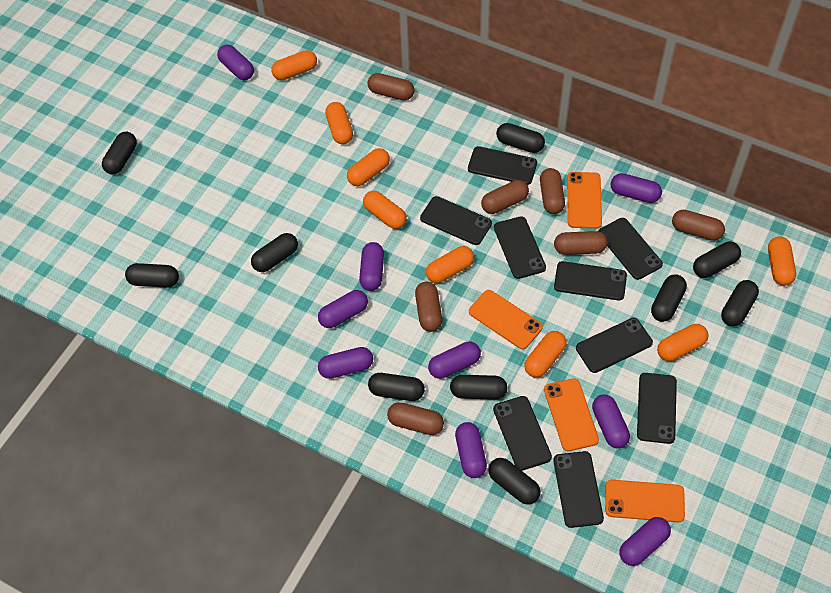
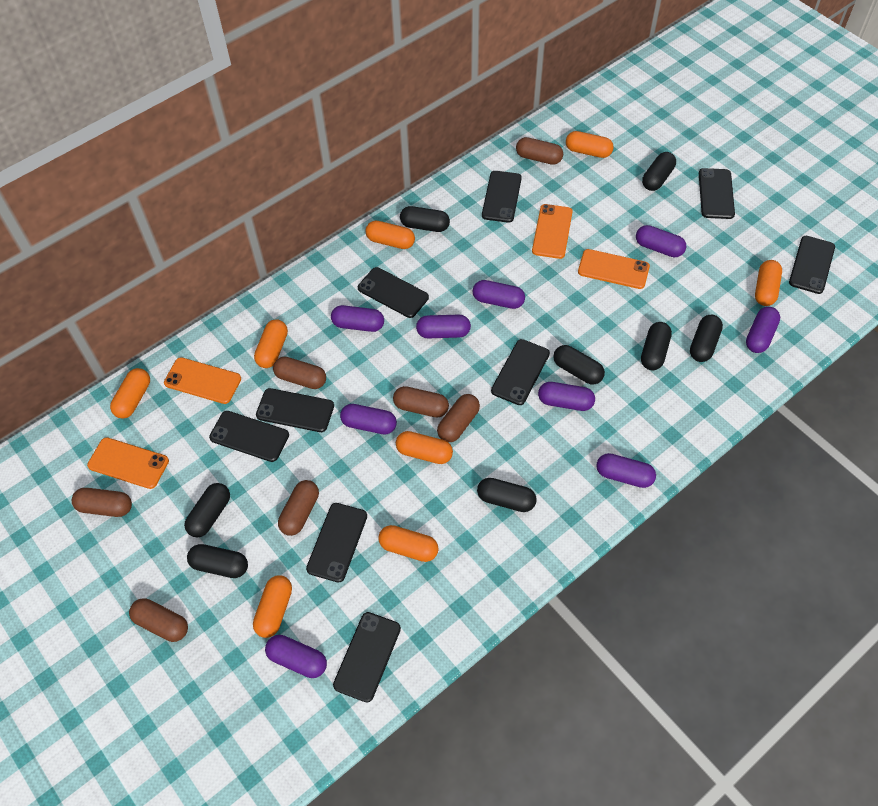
black capsule: 10 -> 8

